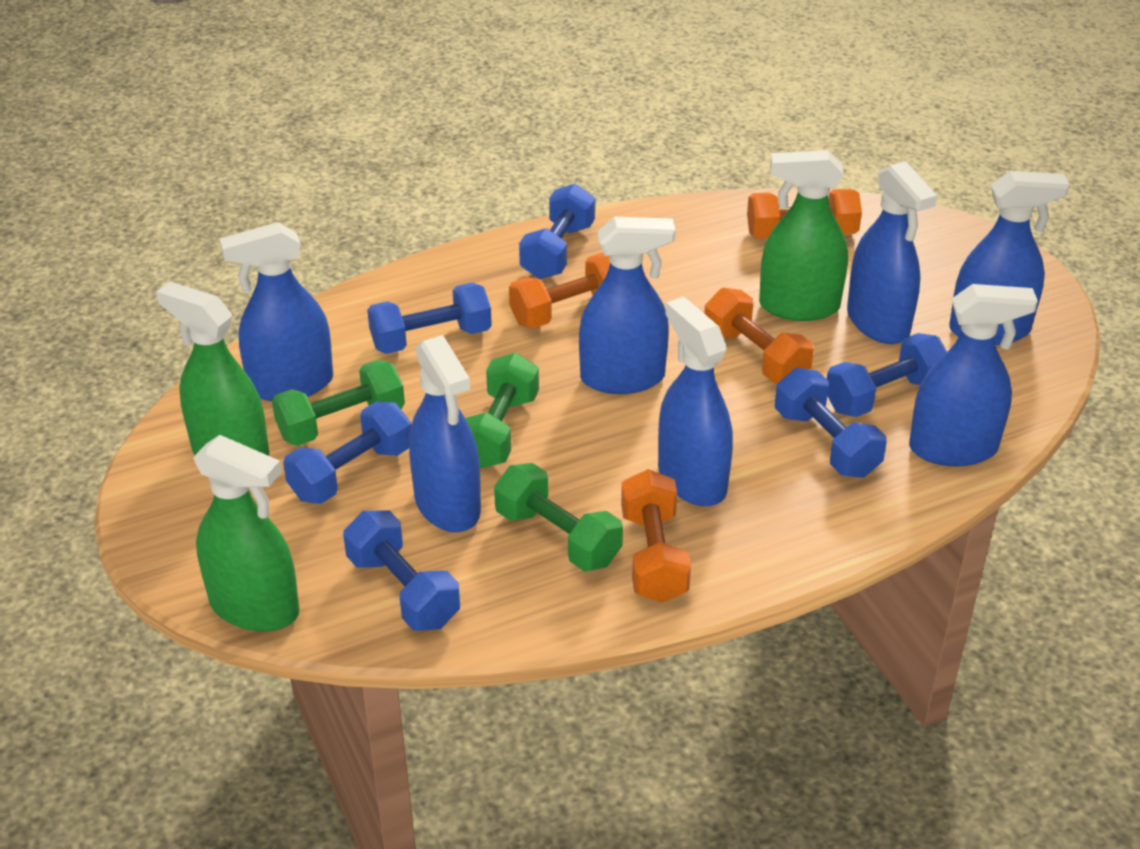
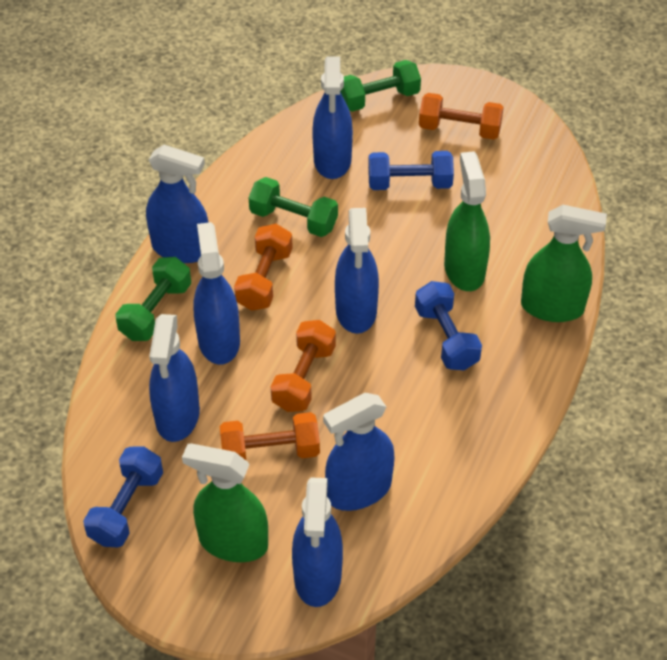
blue dumbbell: 6 -> 3

